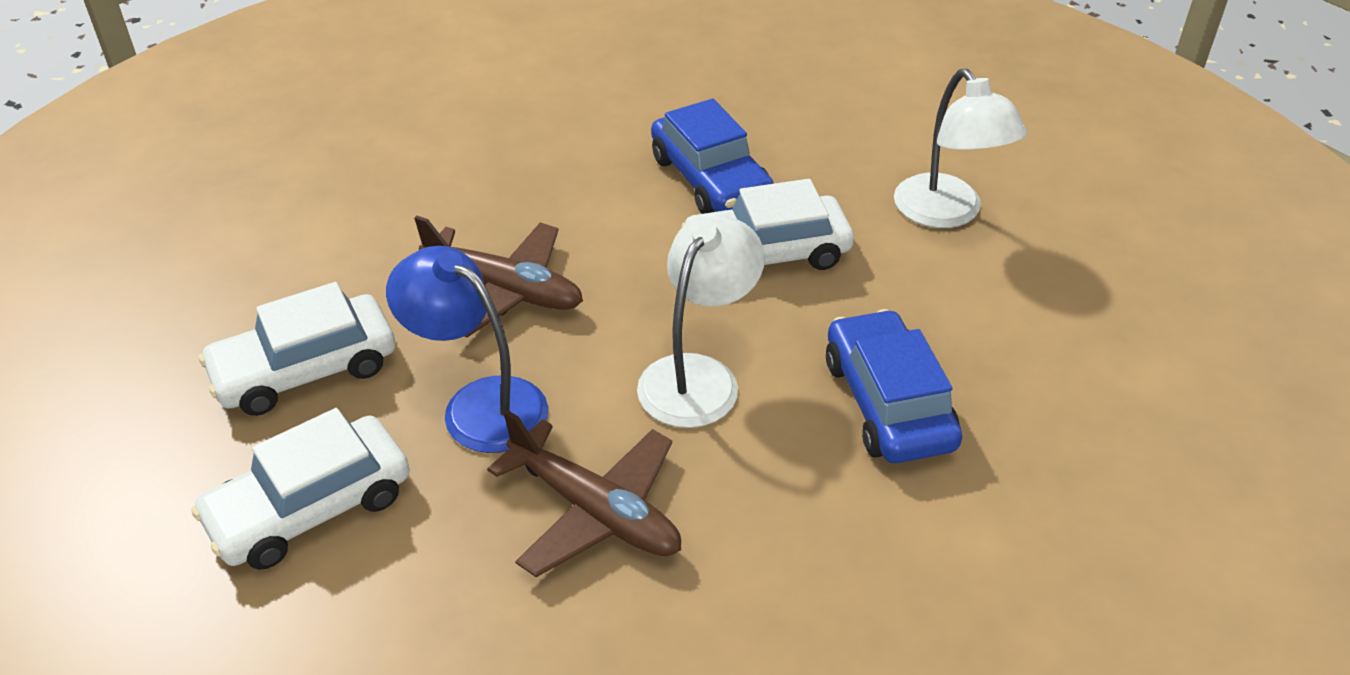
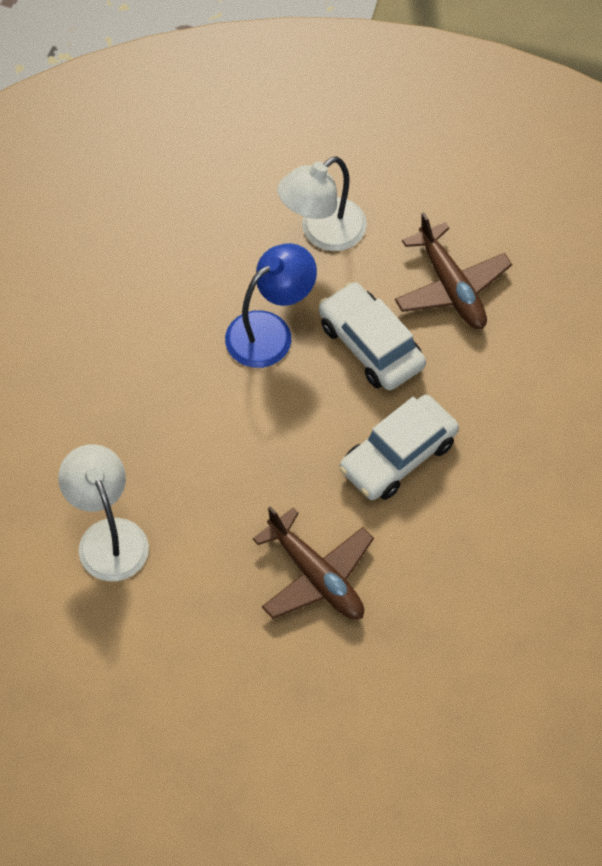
blue car: 2 -> 0
white car: 3 -> 2

